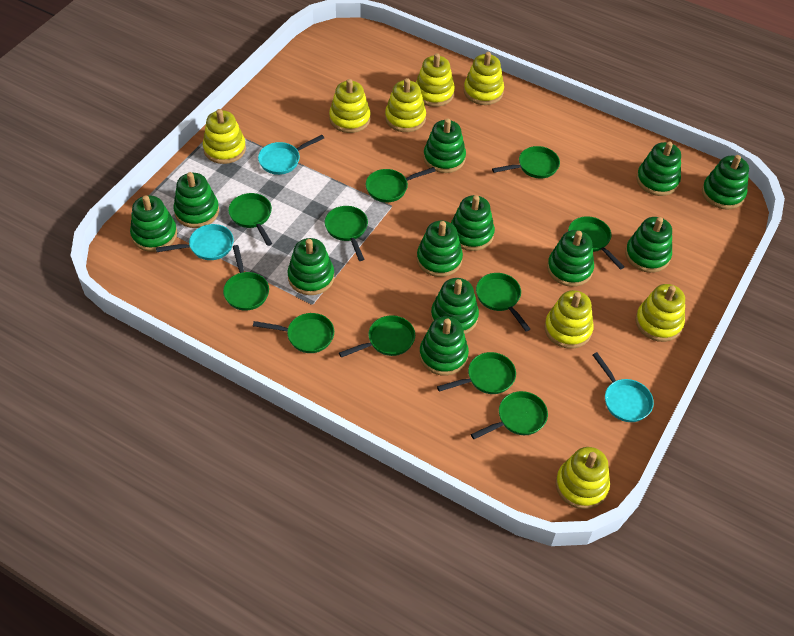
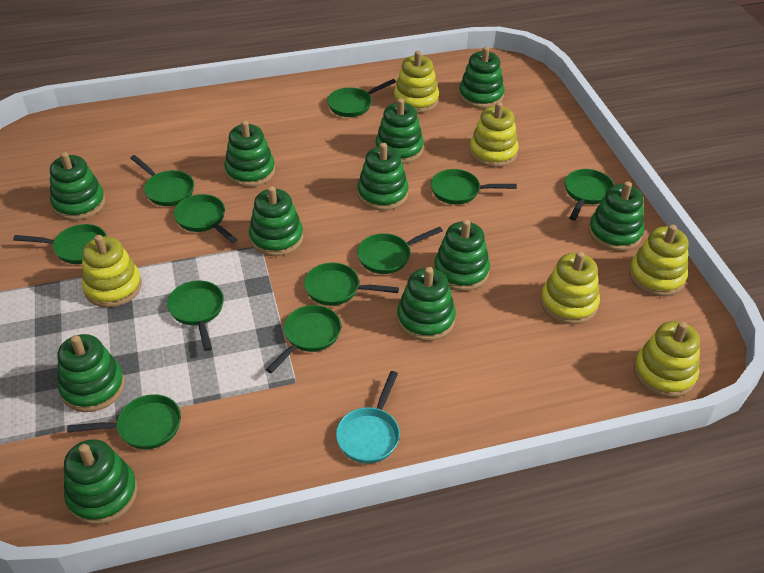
green stacking toy: 12 -> 11
turquoise pan: 3 -> 1
yellow stacking toy: 8 -> 6

